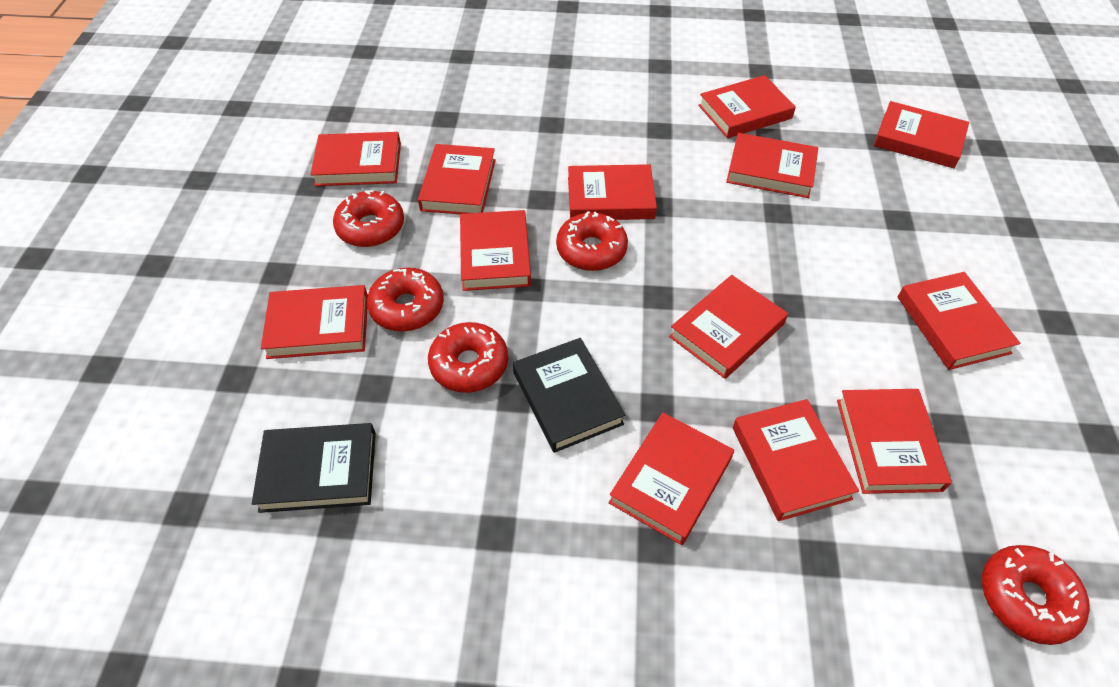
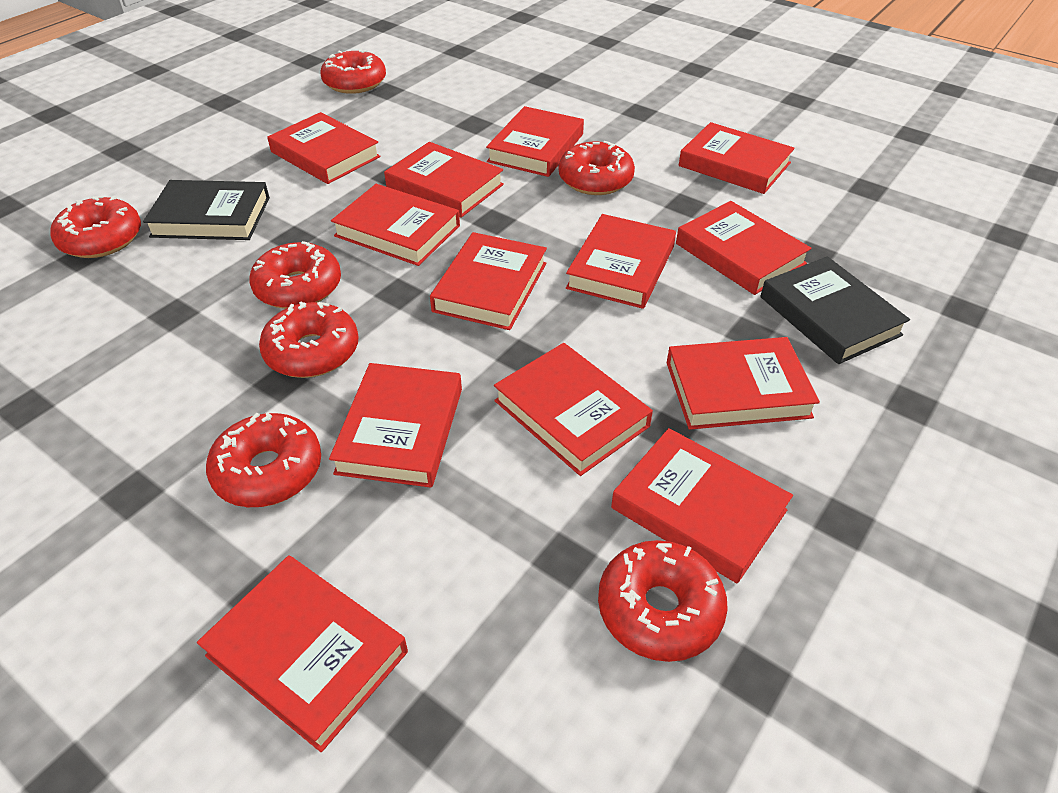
red donut: 5 -> 7

